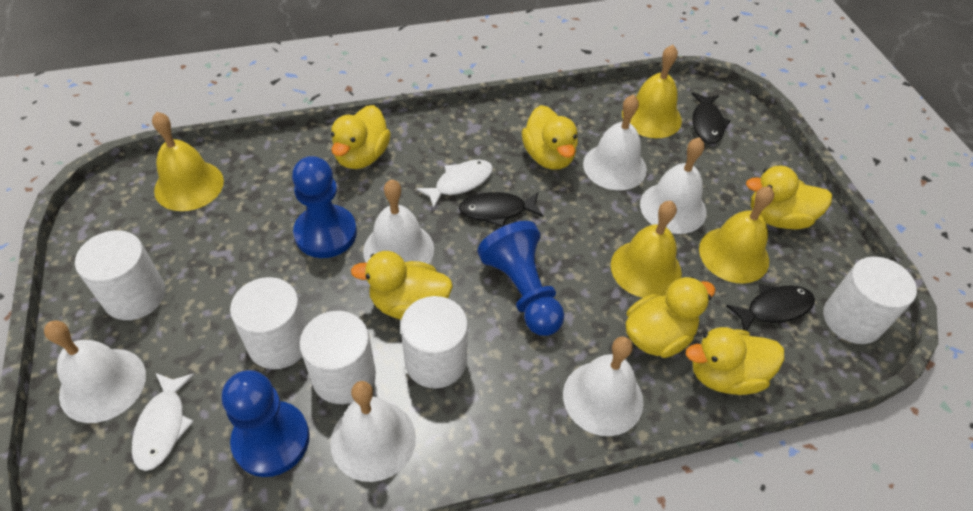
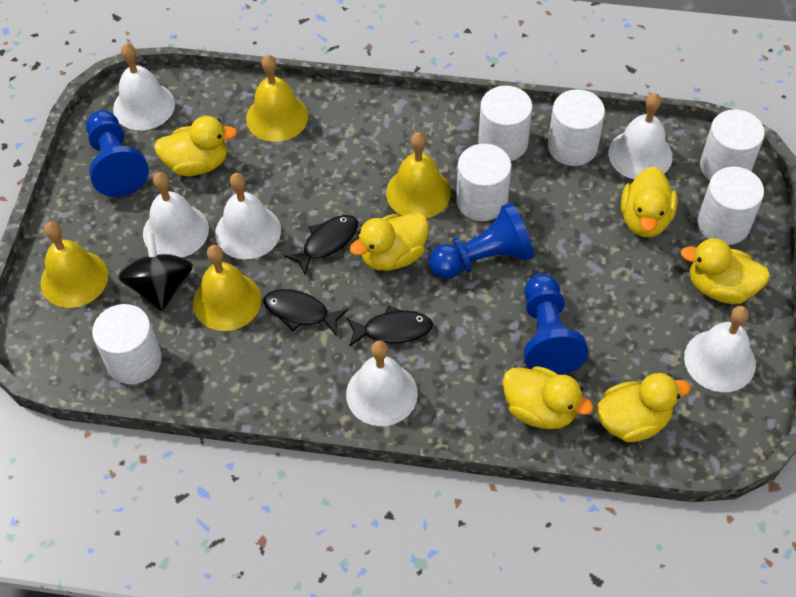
black spinning top: 0 -> 1
white cylinder: 5 -> 6
white fish: 2 -> 0

